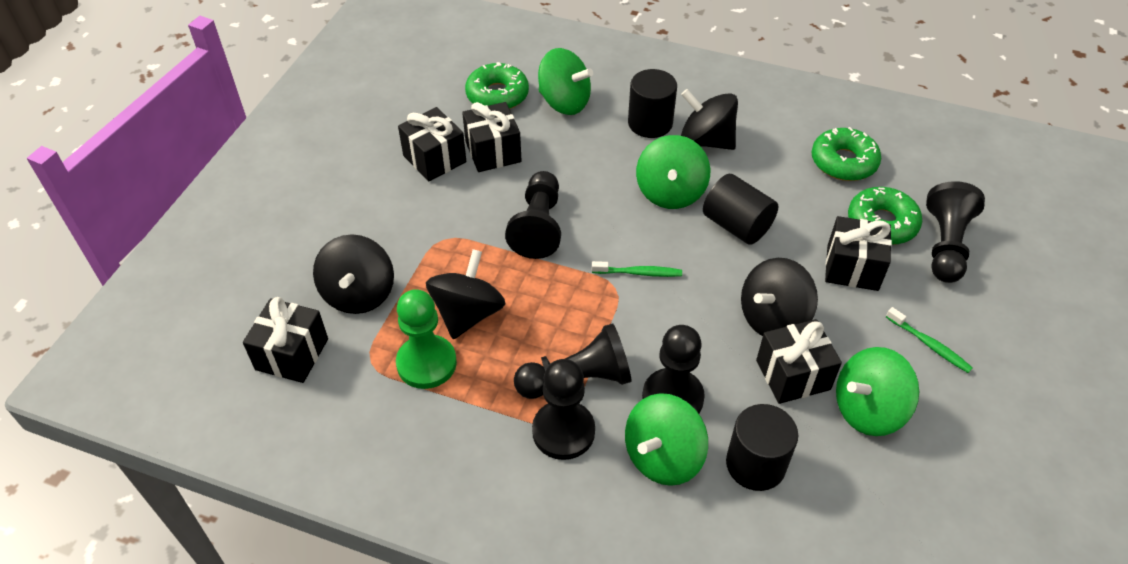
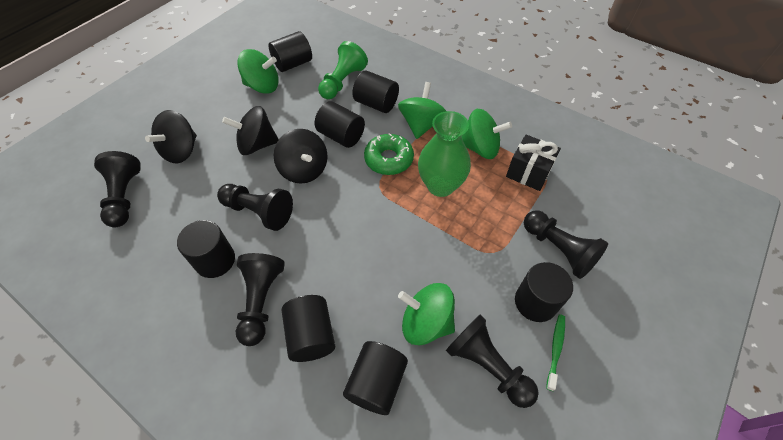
black cylinder: 3 -> 7
black gift: 5 -> 1
black spinning top: 4 -> 3
green donut: 3 -> 1
green toothbrush: 2 -> 1
green vase: 0 -> 1

